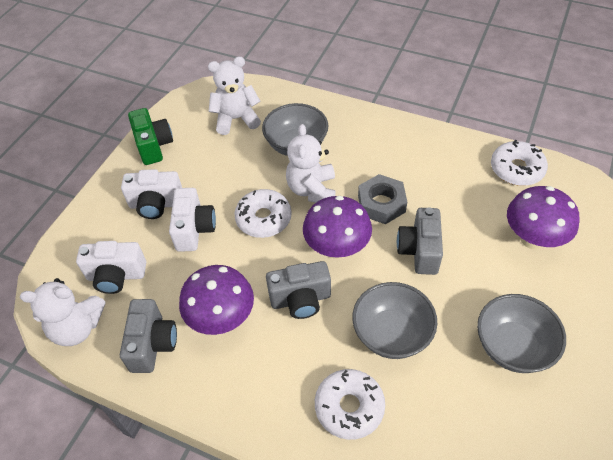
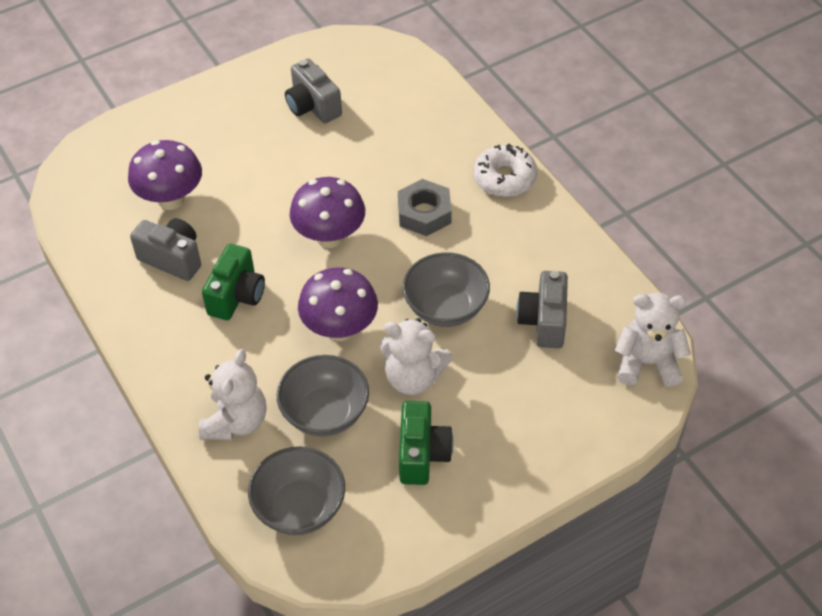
green camera: 1 -> 2
white camera: 3 -> 0
white donut: 3 -> 1

